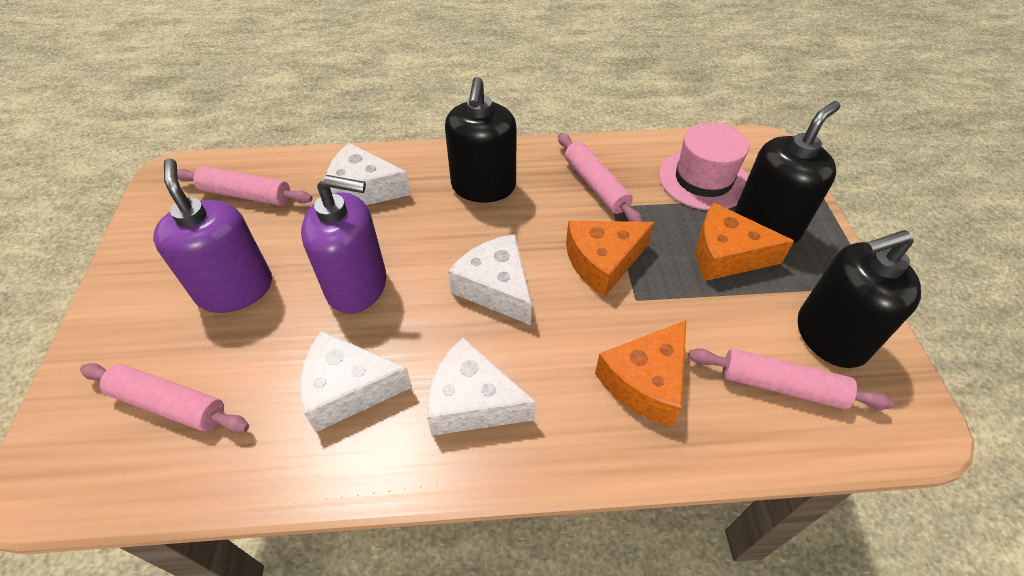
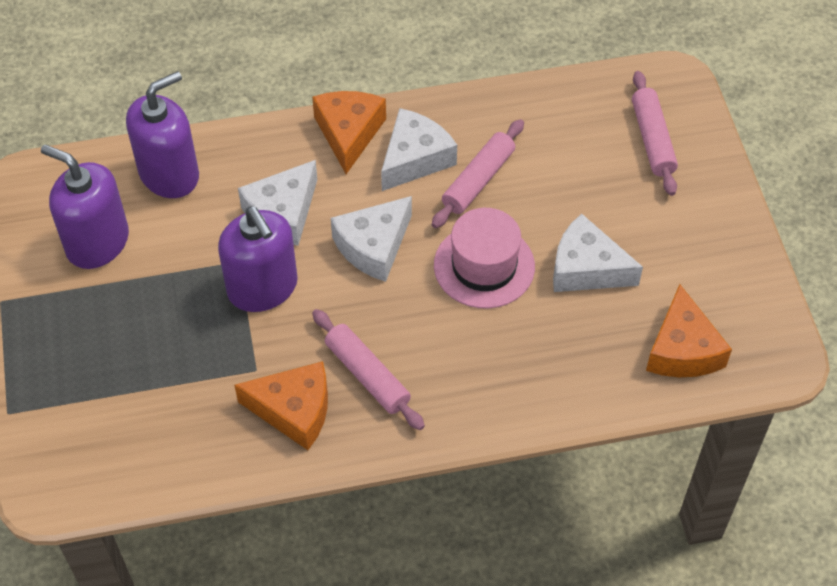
black soap dispenser: 3 -> 0
pink rolling pin: 4 -> 3
purple soap dispenser: 2 -> 3

